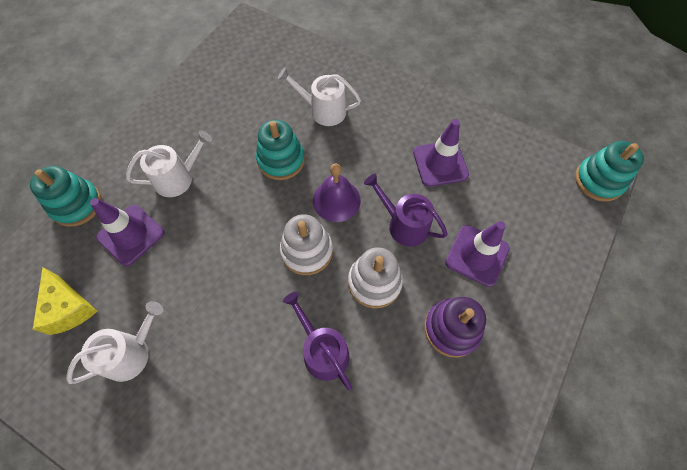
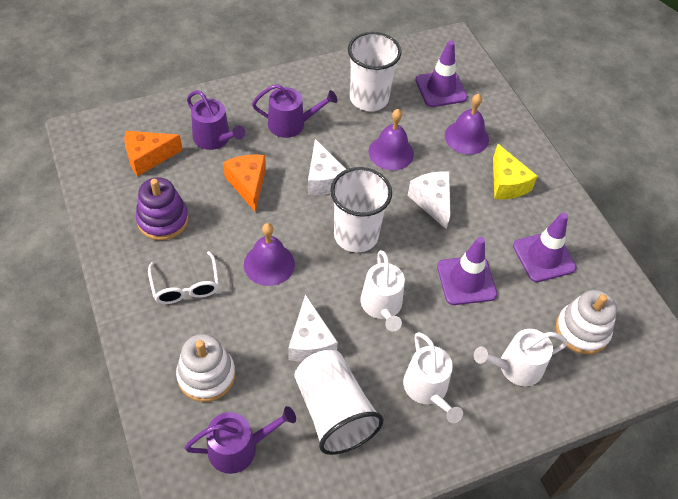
orange cheese: 0 -> 2
purple bell: 1 -> 3
purple watering can: 2 -> 3
turquoise stacking toy: 3 -> 0
white cheese: 0 -> 3
white cup: 0 -> 3
white glasses: 0 -> 1

